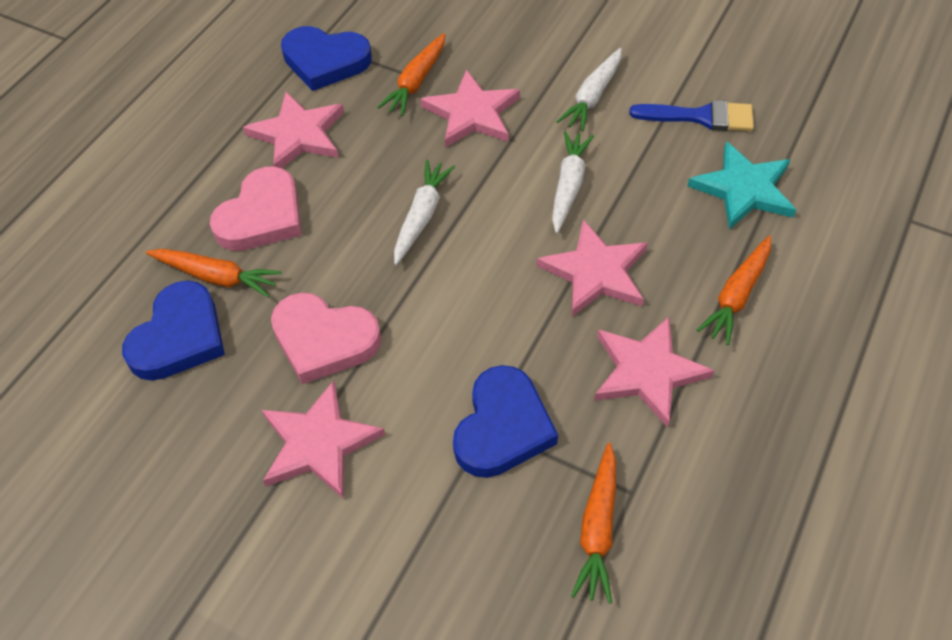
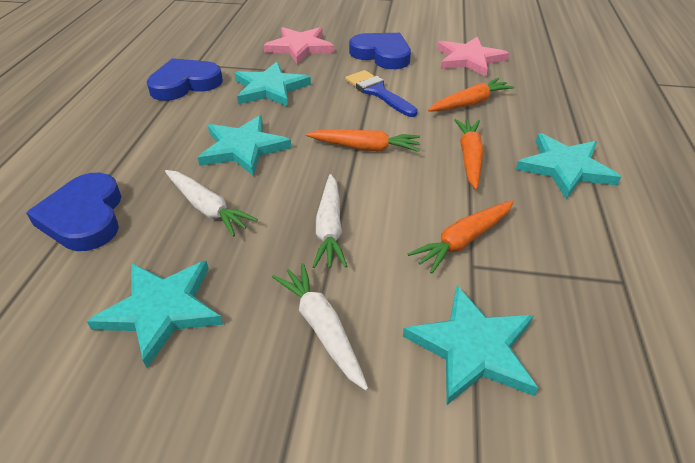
pink heart: 2 -> 0
pink star: 5 -> 2
turquoise star: 1 -> 5

